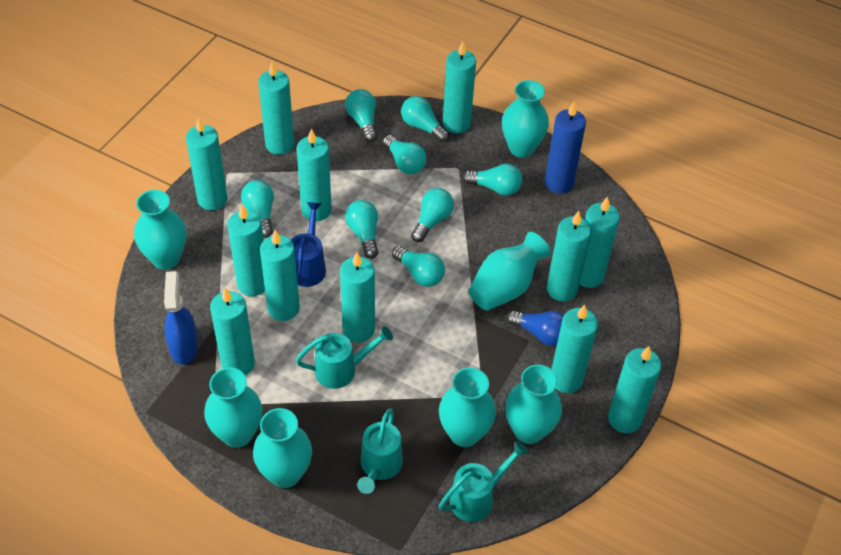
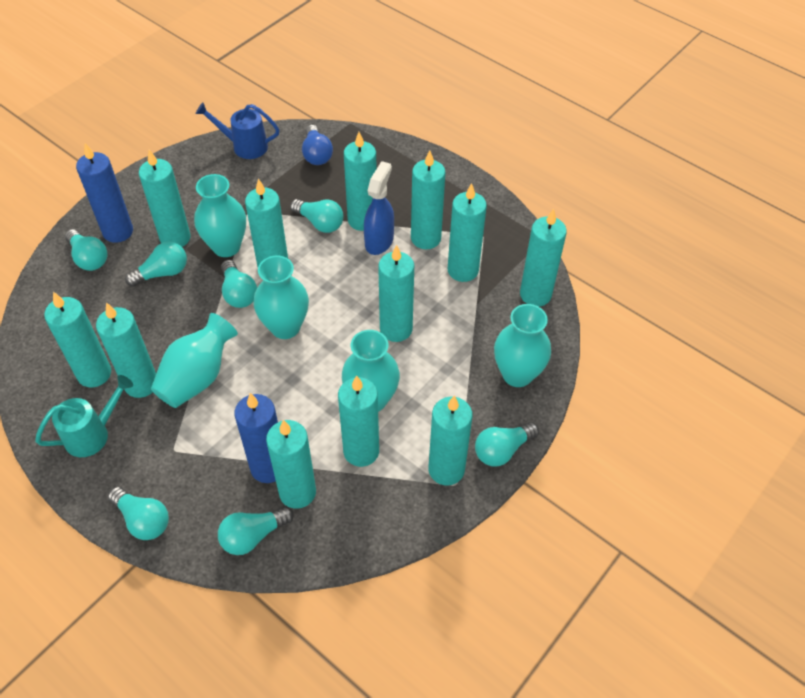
blue candle: 1 -> 2
turquoise light bulb: 8 -> 7
turquoise vase: 7 -> 5
turquoise watering can: 3 -> 1

